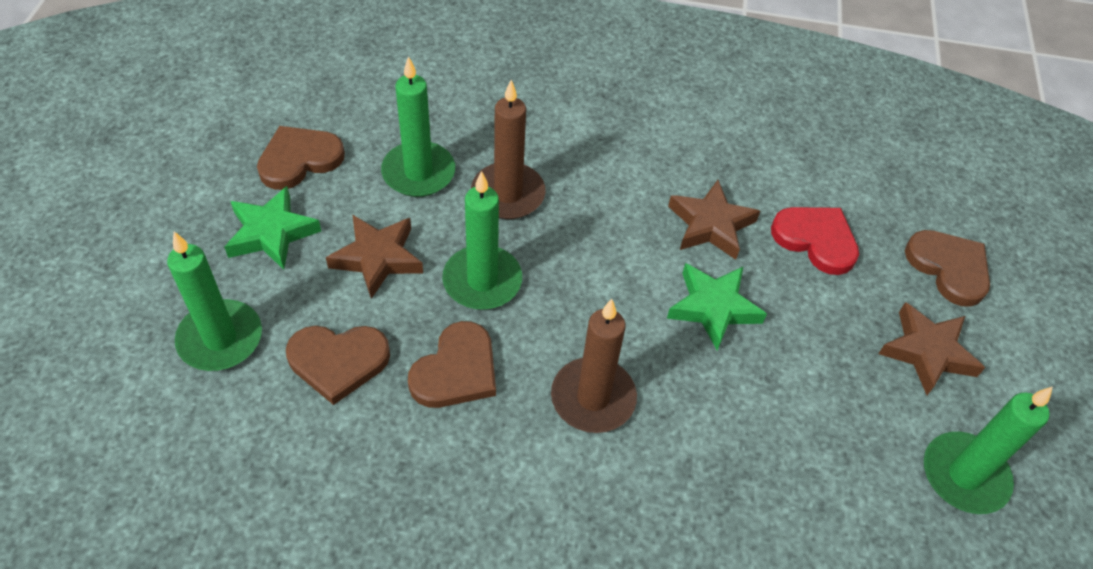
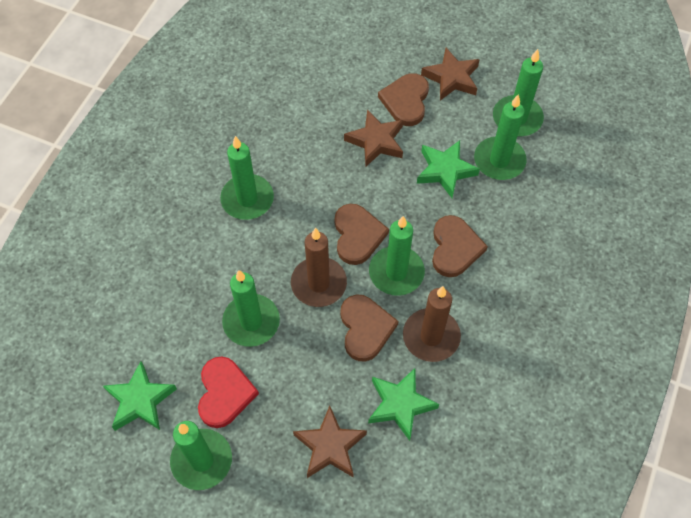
green candle: 4 -> 6
green star: 2 -> 3

